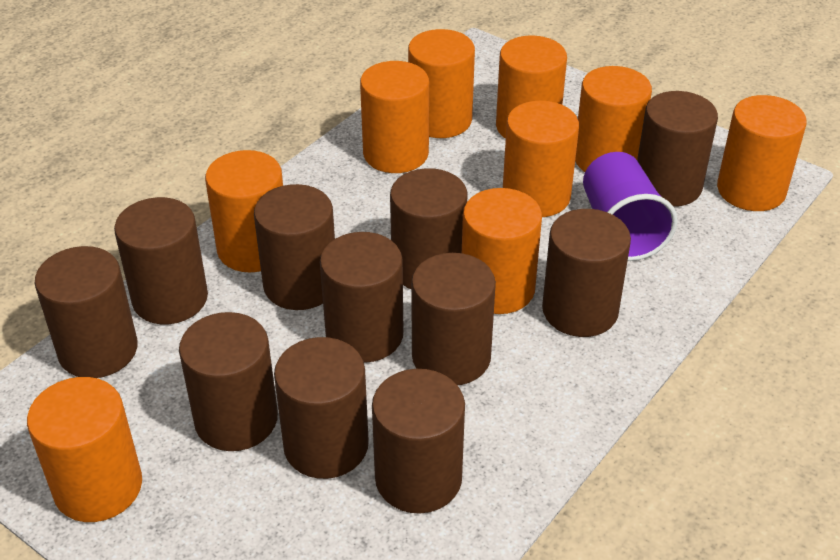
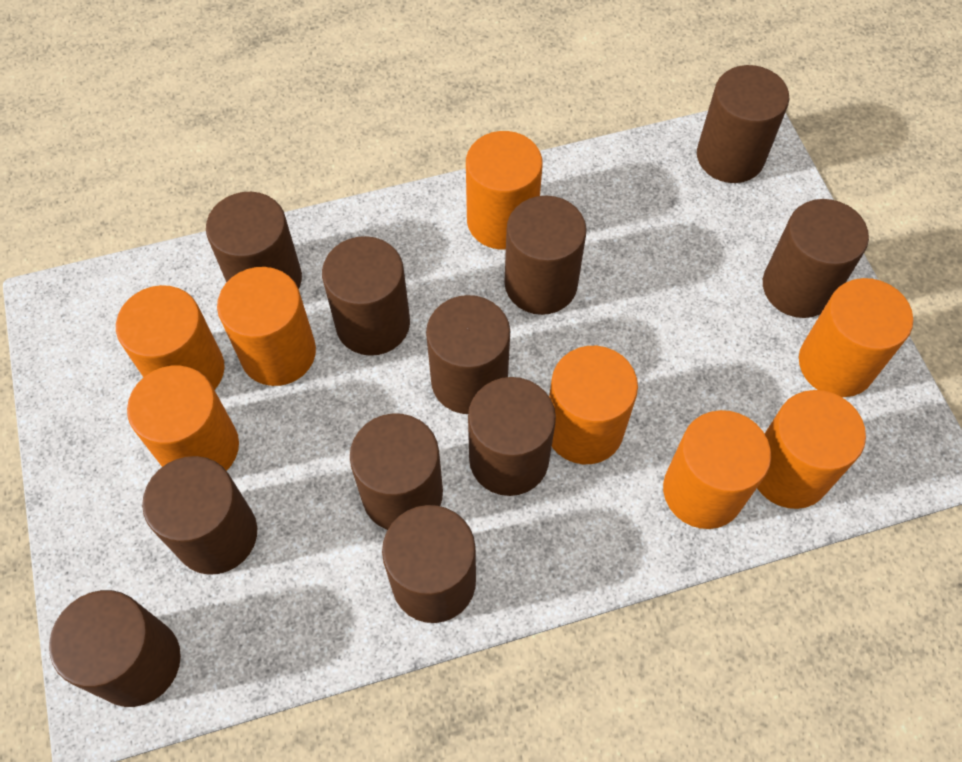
orange cylinder: 9 -> 8
purple cup: 1 -> 0

